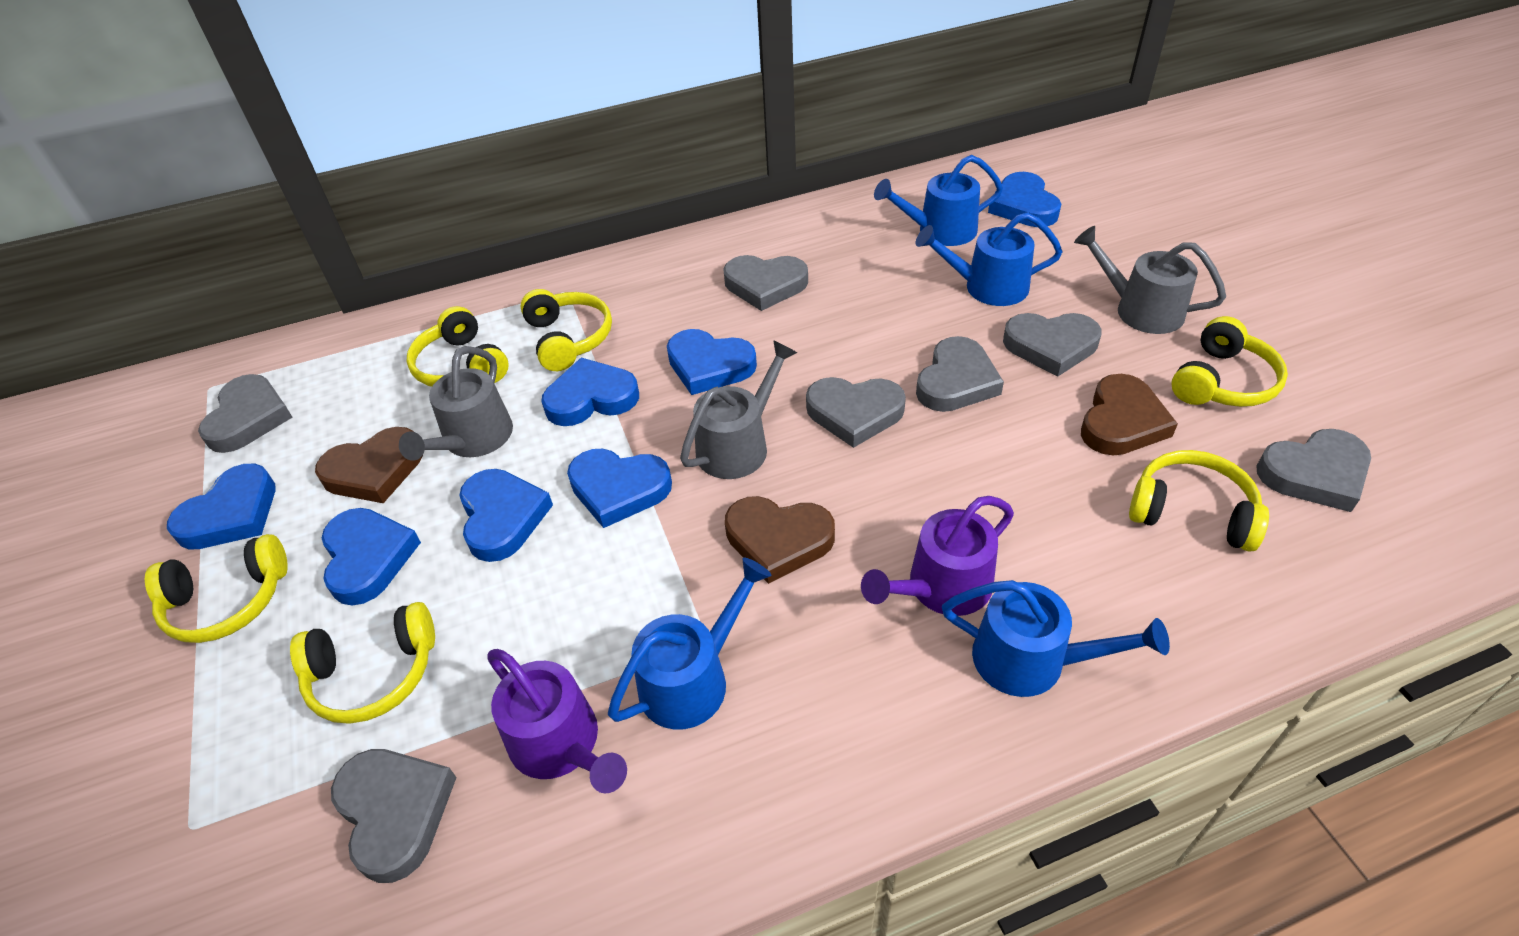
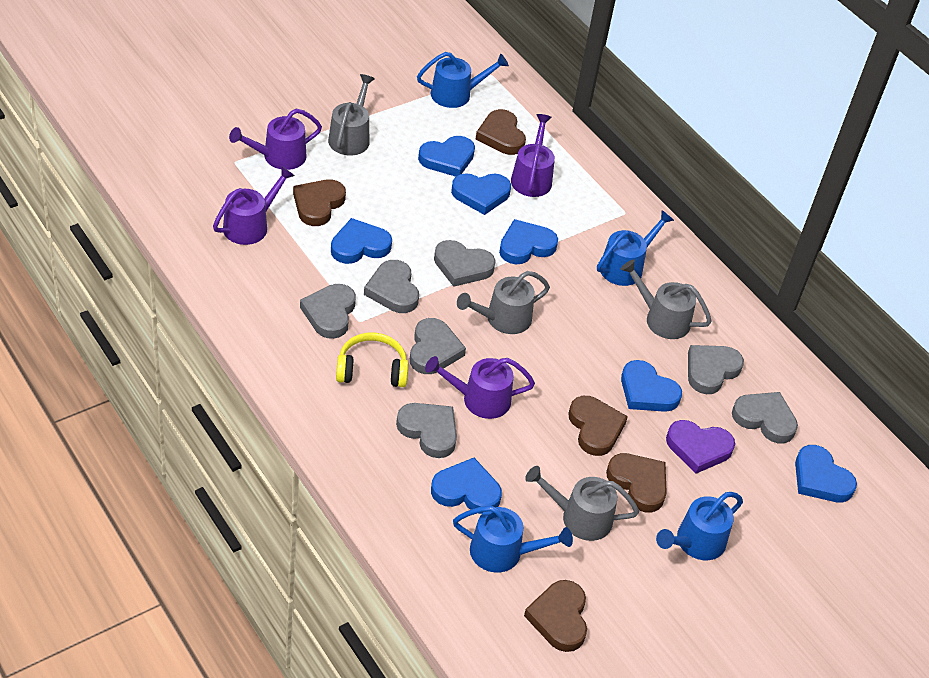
brown heart: 3 -> 5
grey watering can: 3 -> 4
purple heart: 0 -> 1
purple watering can: 2 -> 4
yellow headphones: 6 -> 1

